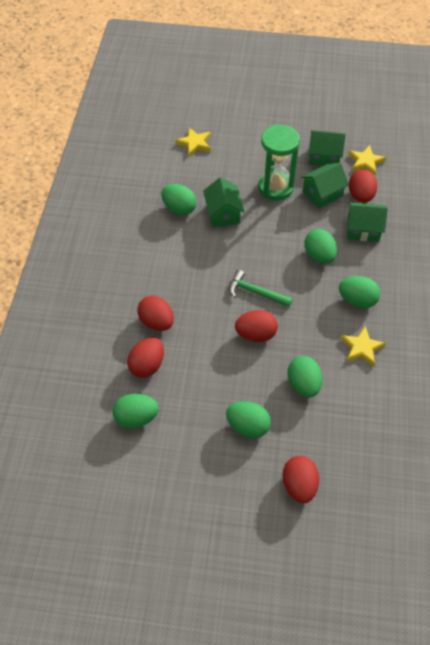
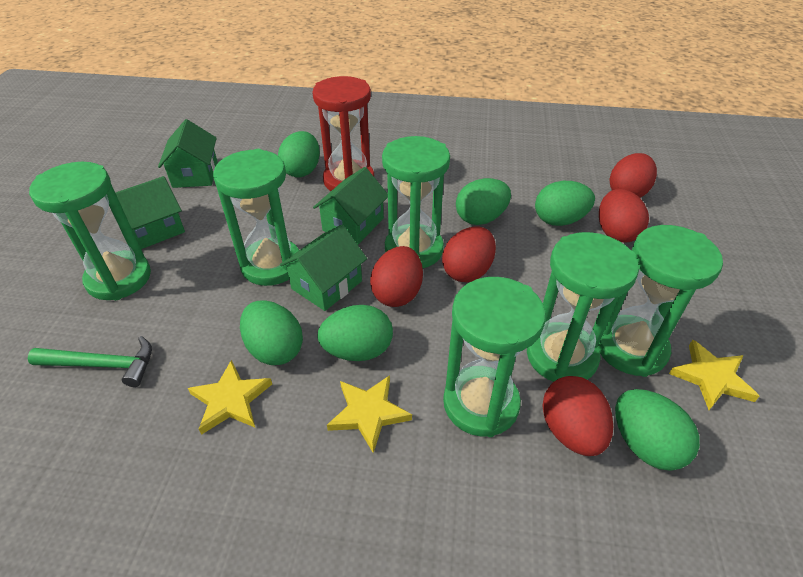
green hourglass: 1 -> 6
red hourglass: 0 -> 1

